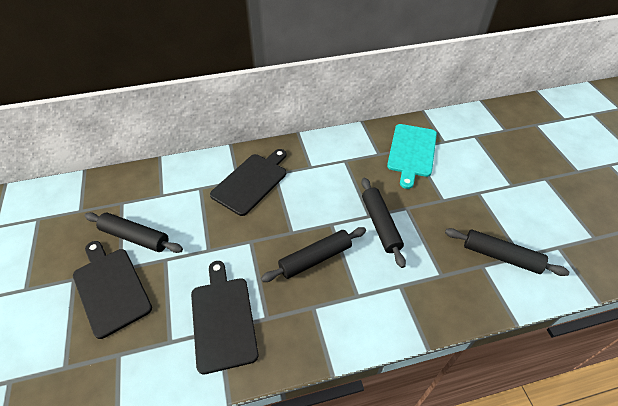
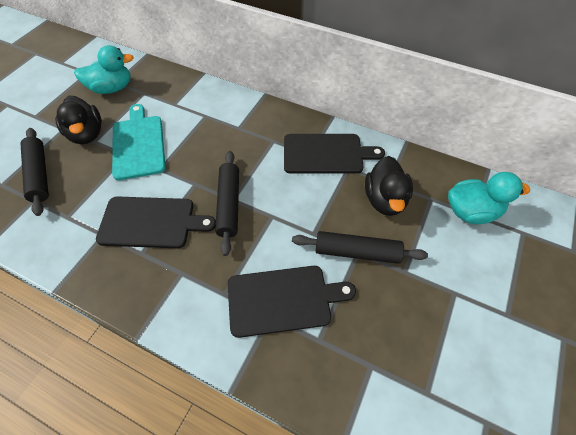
black duck: 0 -> 2
black rolling pin: 4 -> 3
turquoise duck: 0 -> 2

